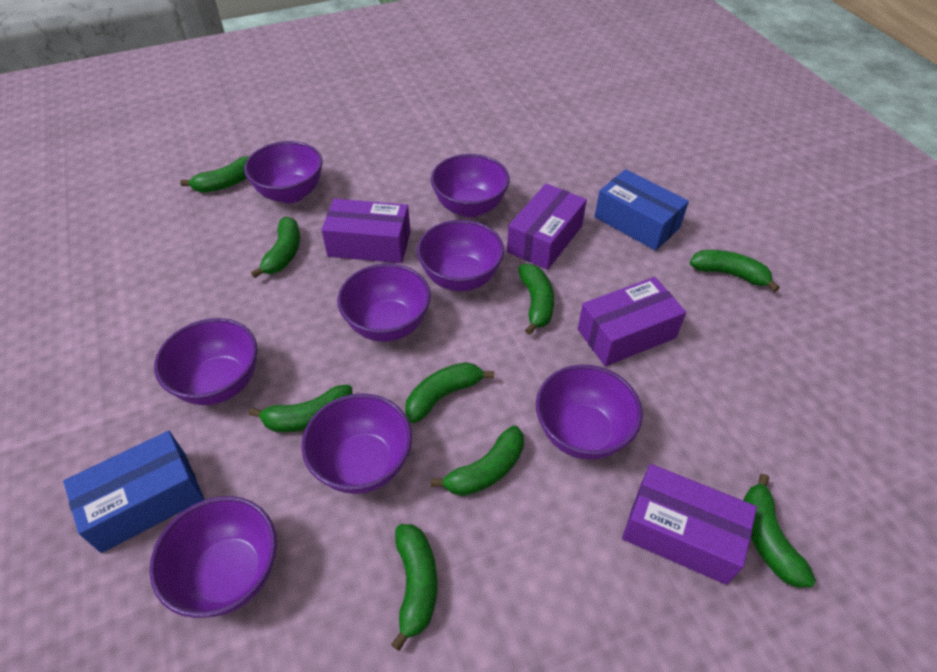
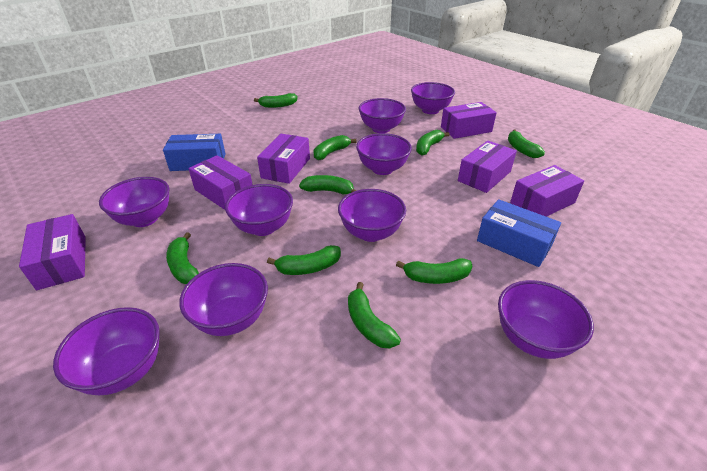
purple bowl: 8 -> 9
purple box: 4 -> 6

